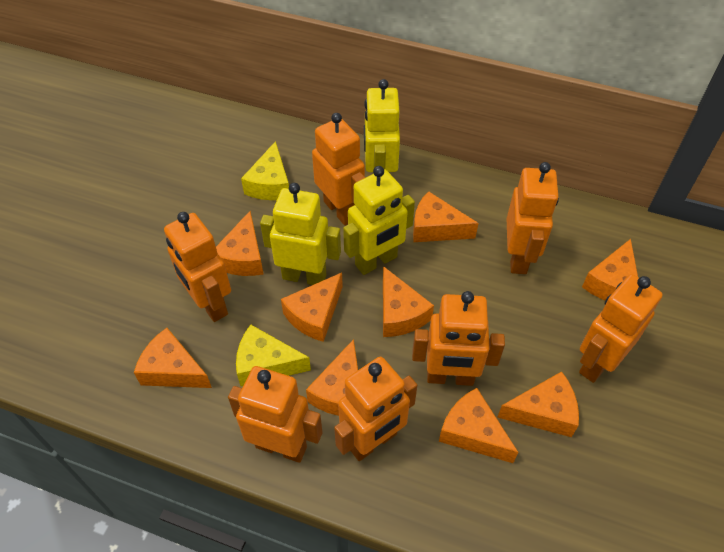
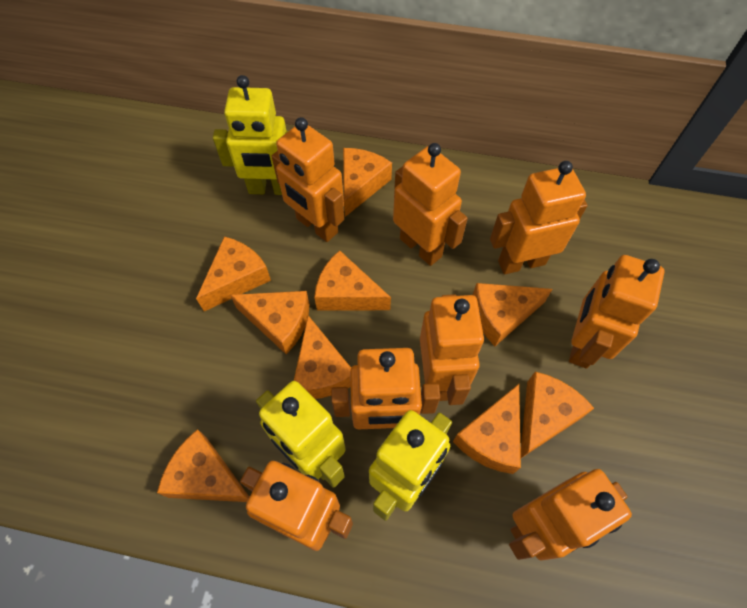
orange robot: 7 -> 8
yellow cheese: 2 -> 0

